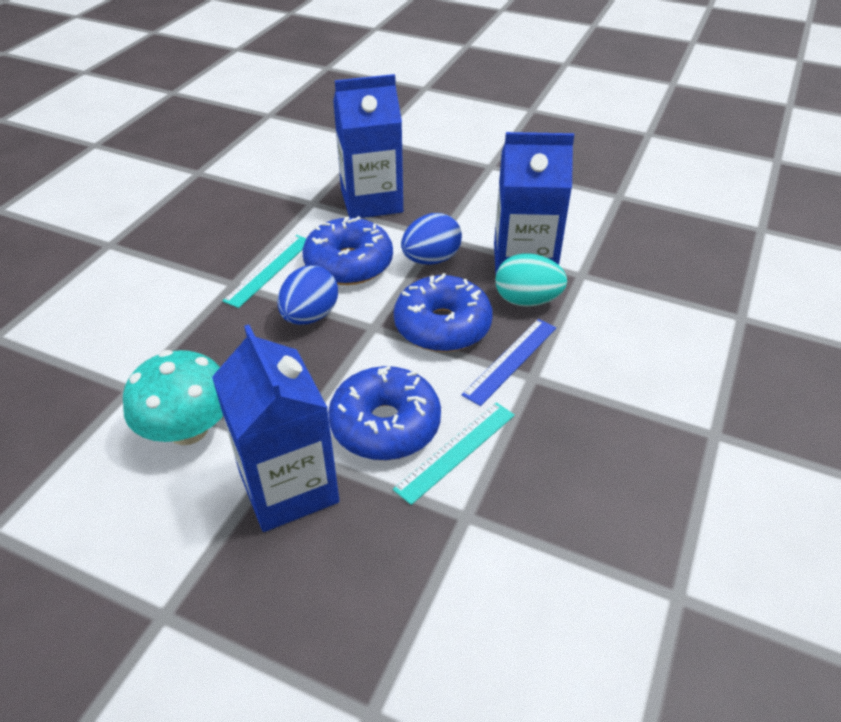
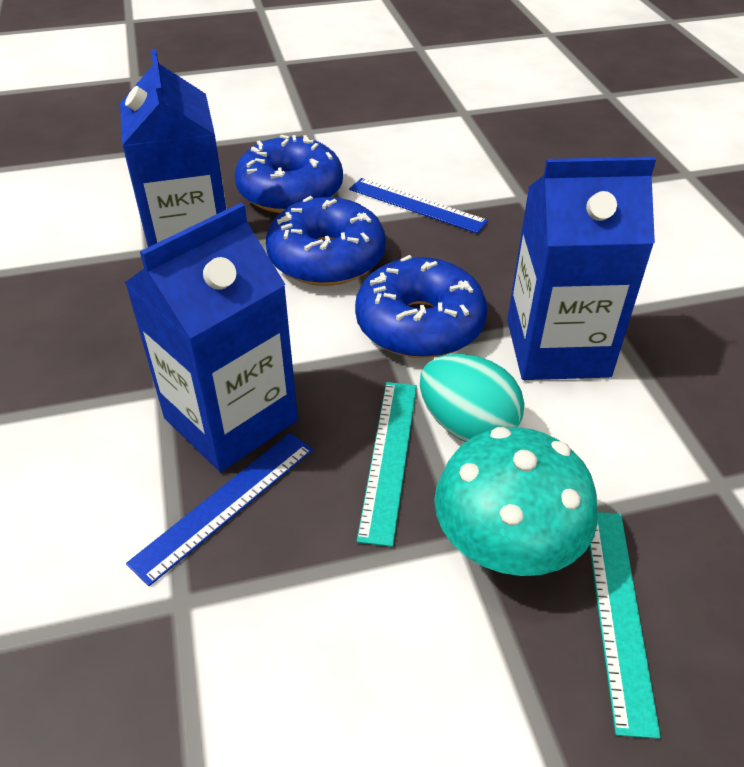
blue egg: 2 -> 0
blue ruler: 1 -> 2

